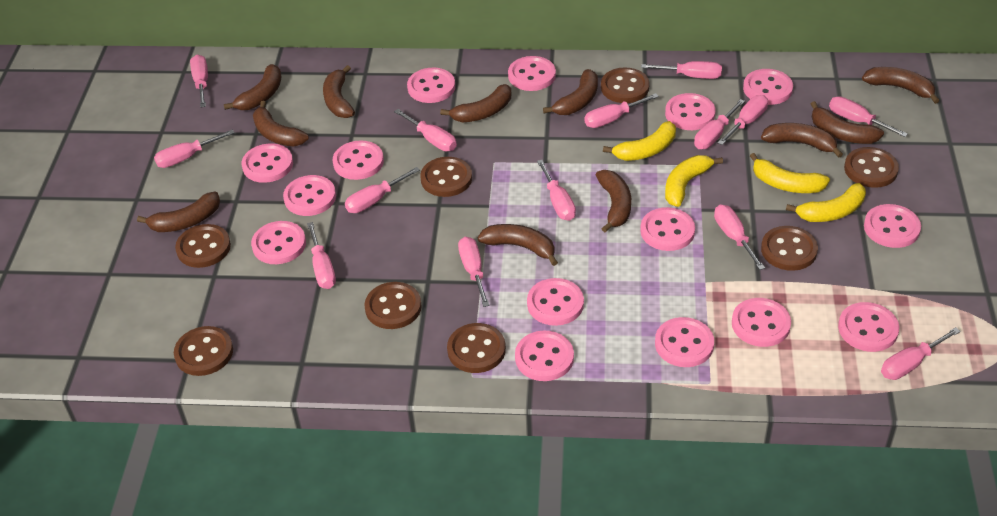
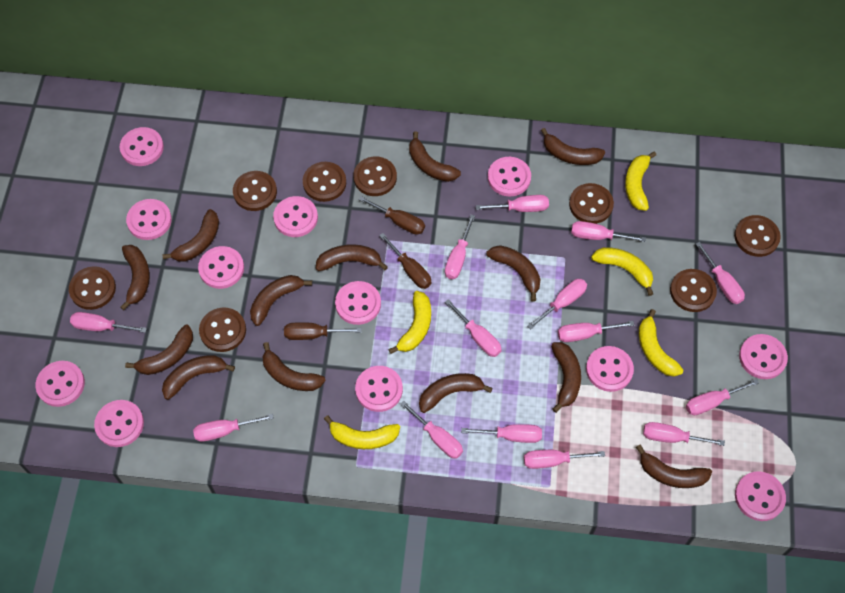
brown banana: 11 -> 13
brown screwdriver: 0 -> 3
pink button: 15 -> 12
yellow banana: 4 -> 5

